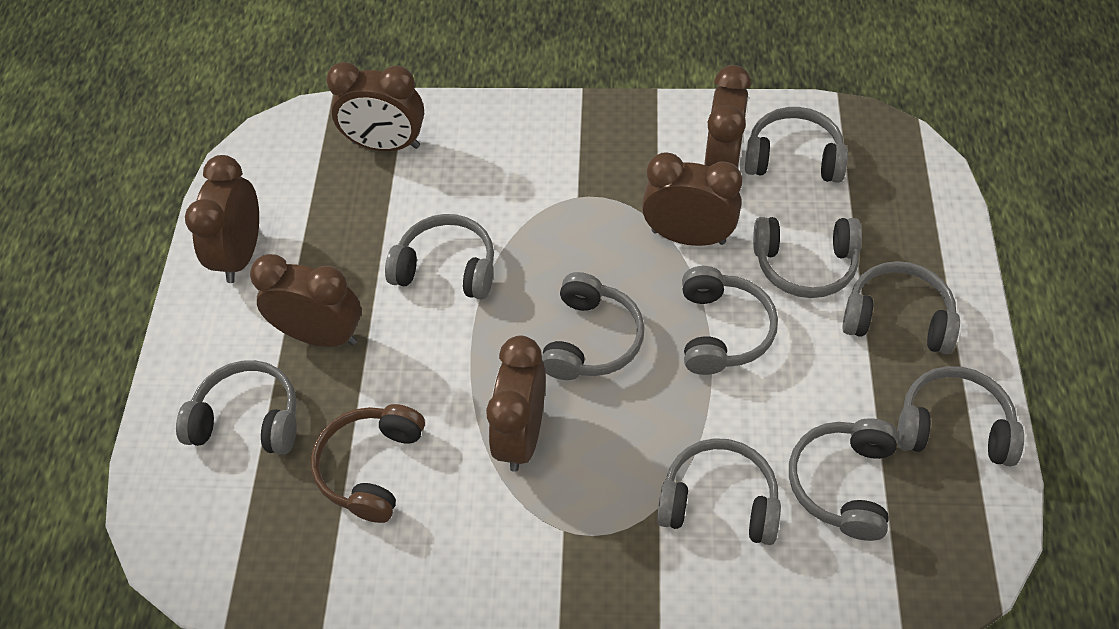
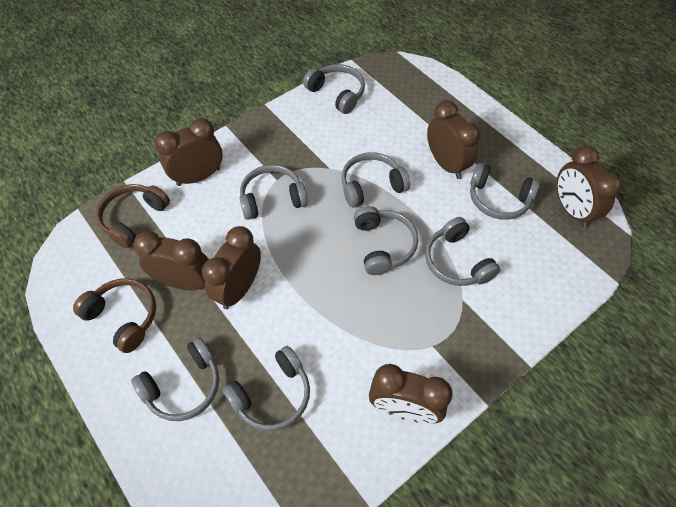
brown headphones: 1 -> 2
grey headphones: 10 -> 8

